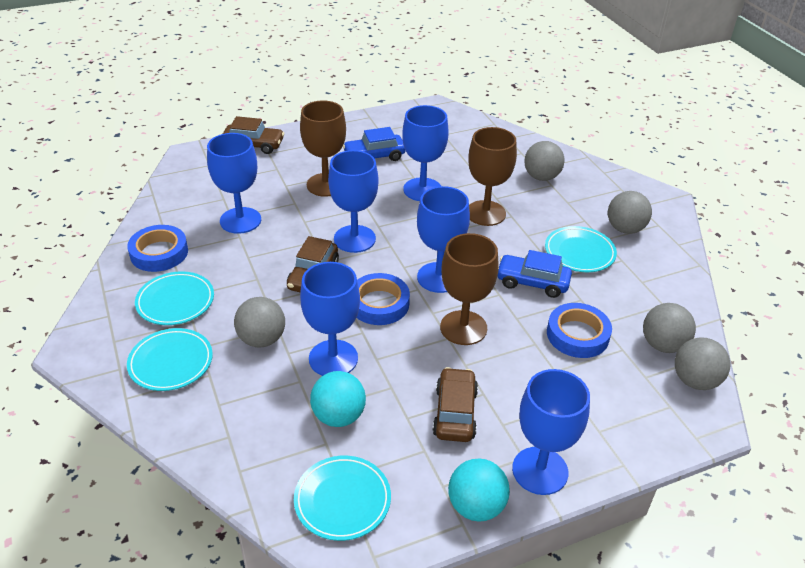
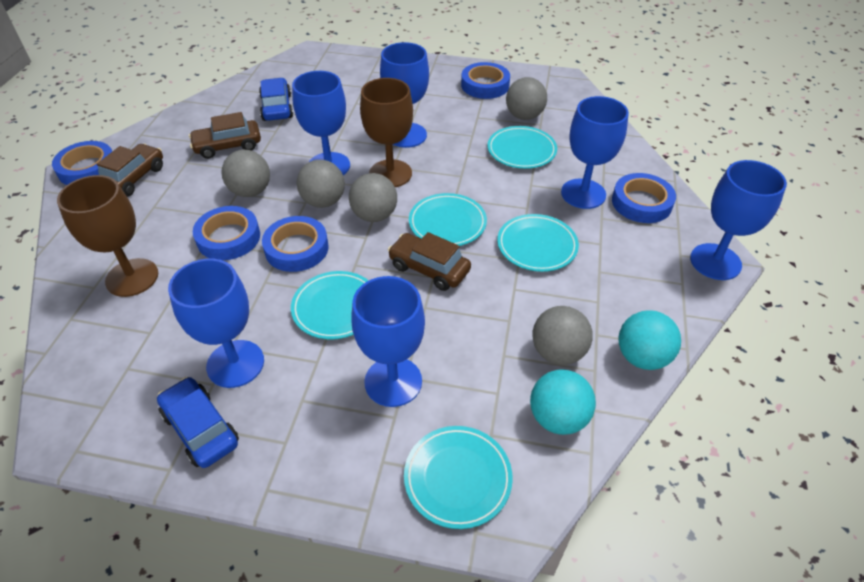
blue tape: 3 -> 5
brown goblet: 3 -> 2
turquoise plate: 4 -> 5

